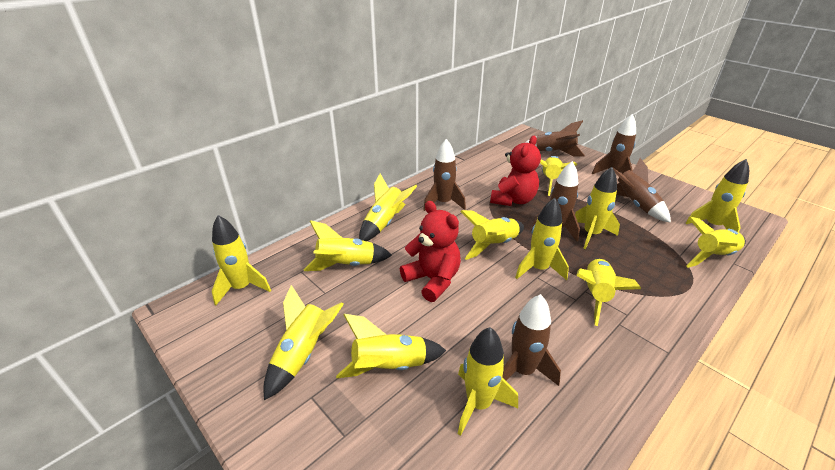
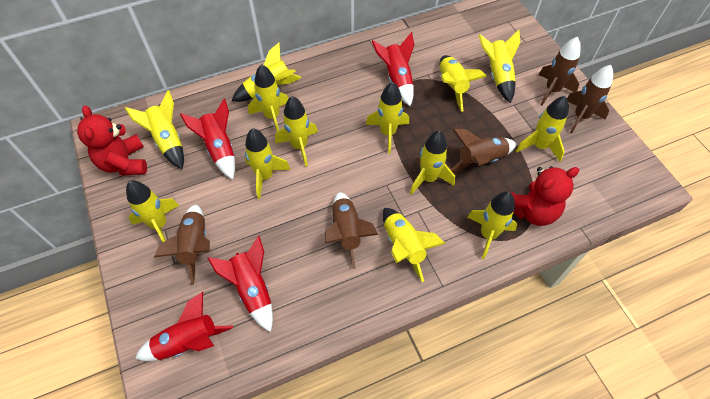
brown rocket: 6 -> 5
red rocket: 0 -> 4

